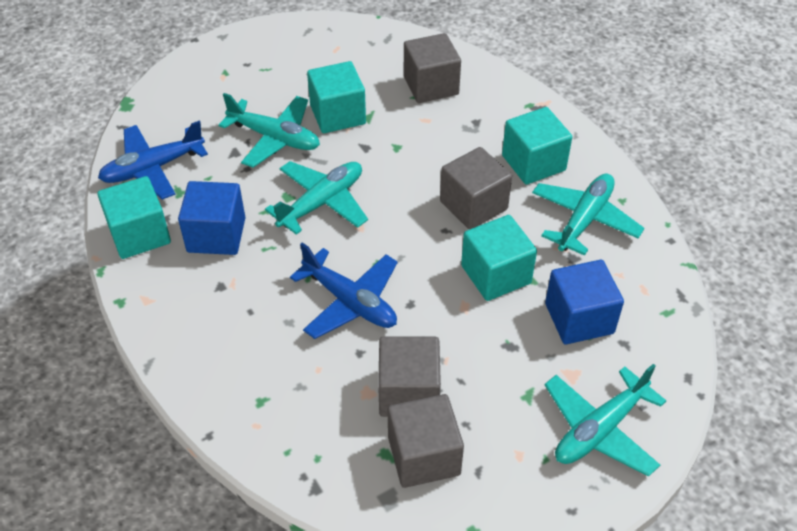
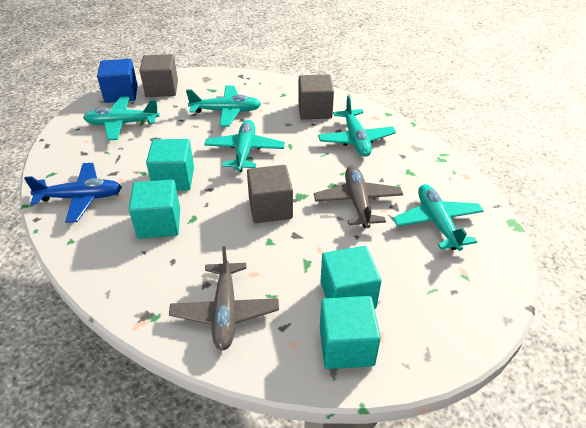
blue cube: 2 -> 1
blue plane: 2 -> 1
grey cube: 4 -> 3
grey plane: 0 -> 2
turquoise plane: 4 -> 5

